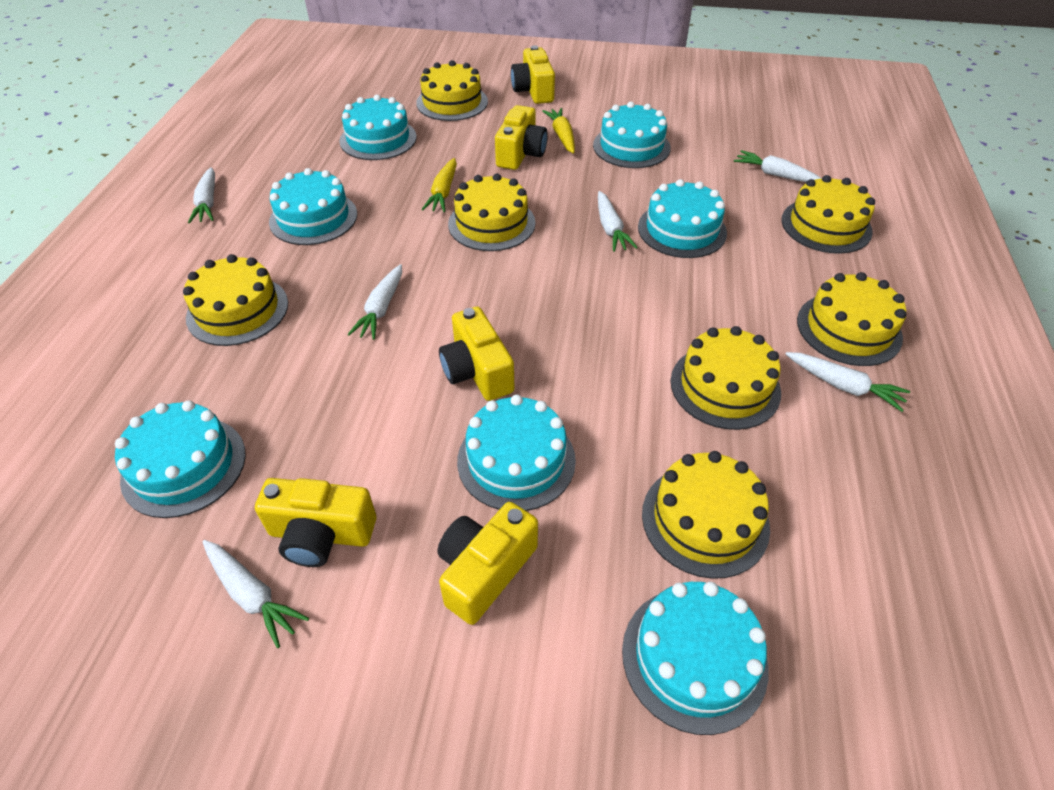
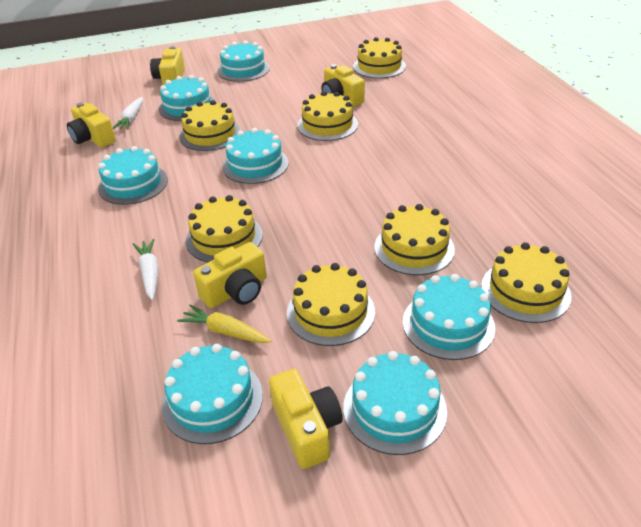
white carrot: 6 -> 2
yellow carrot: 2 -> 1

